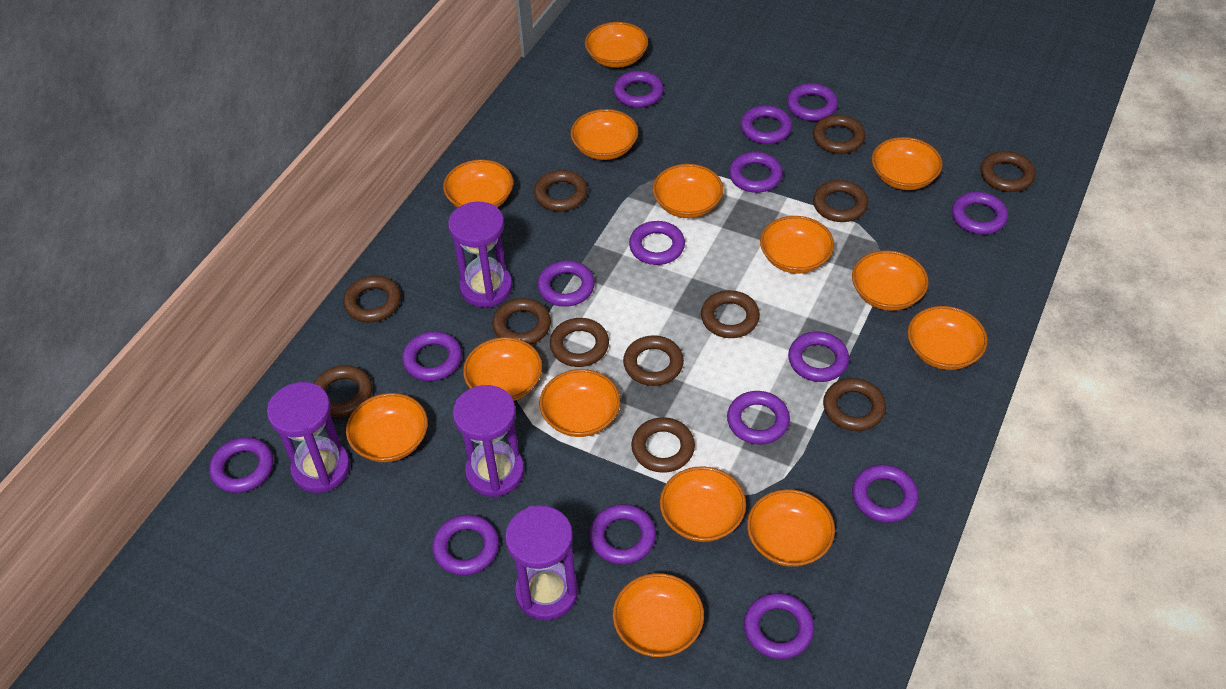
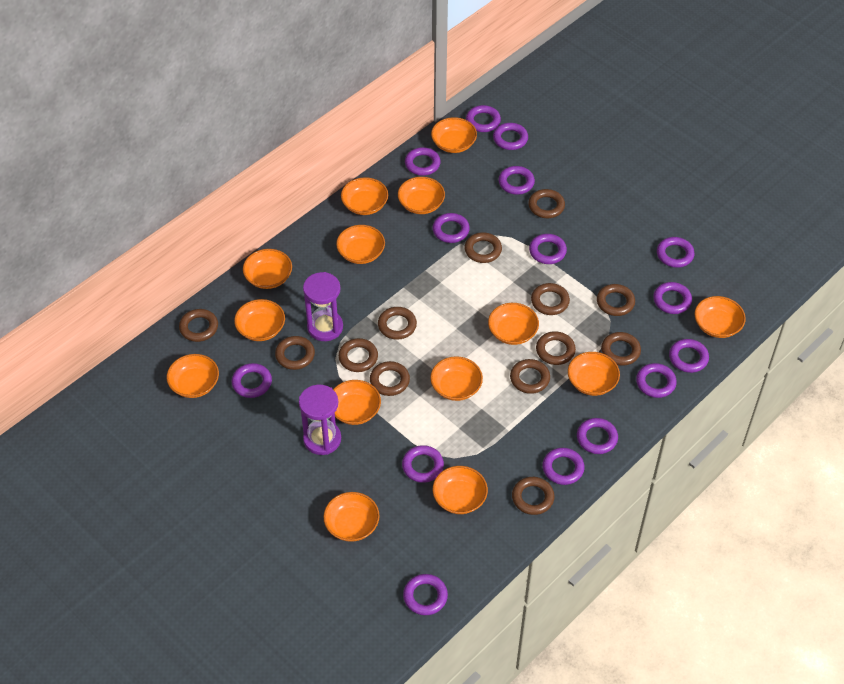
brown ring: 12 -> 13
purple hourglass: 4 -> 2

